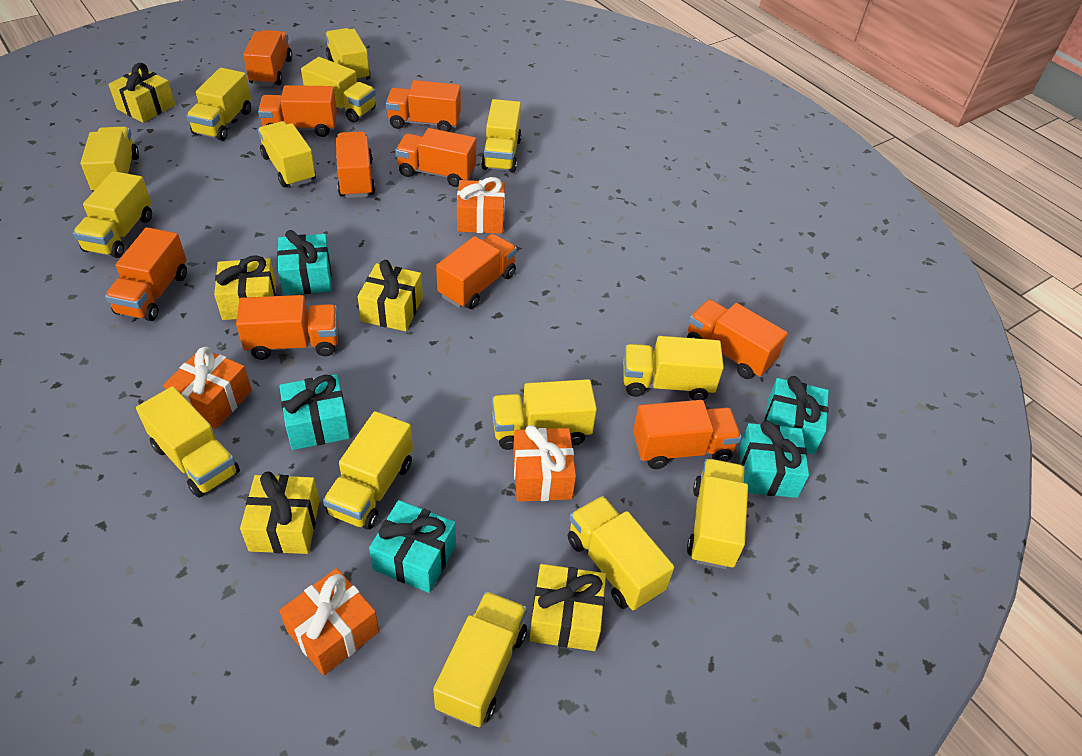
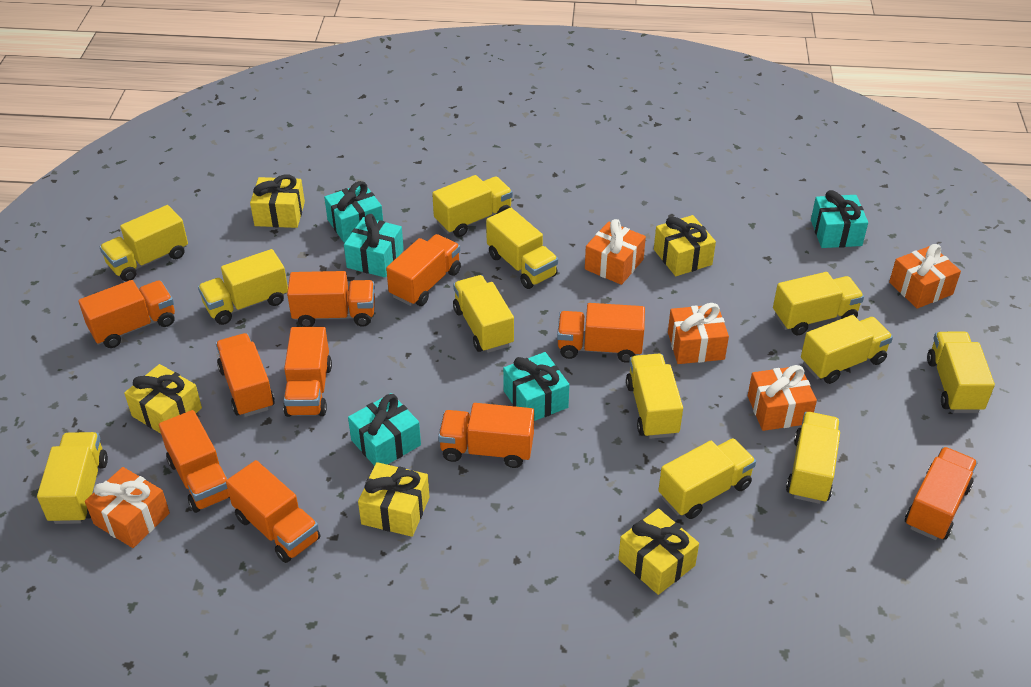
orange gift: 4 -> 5
yellow truck: 14 -> 12

